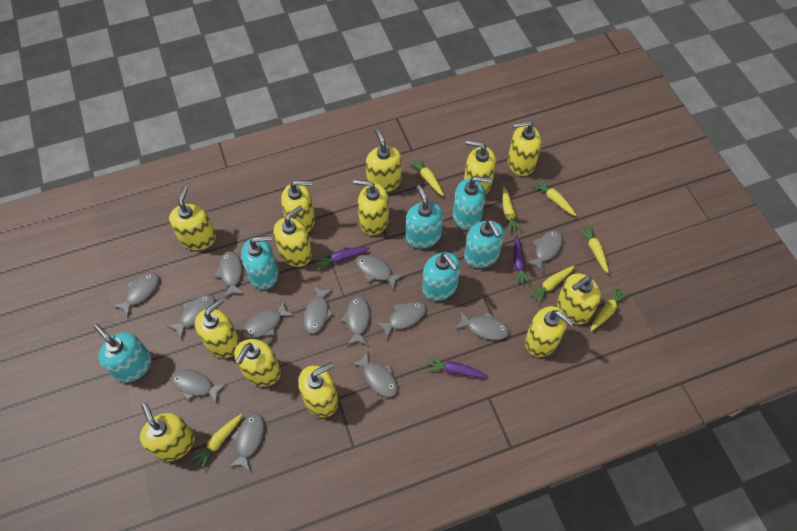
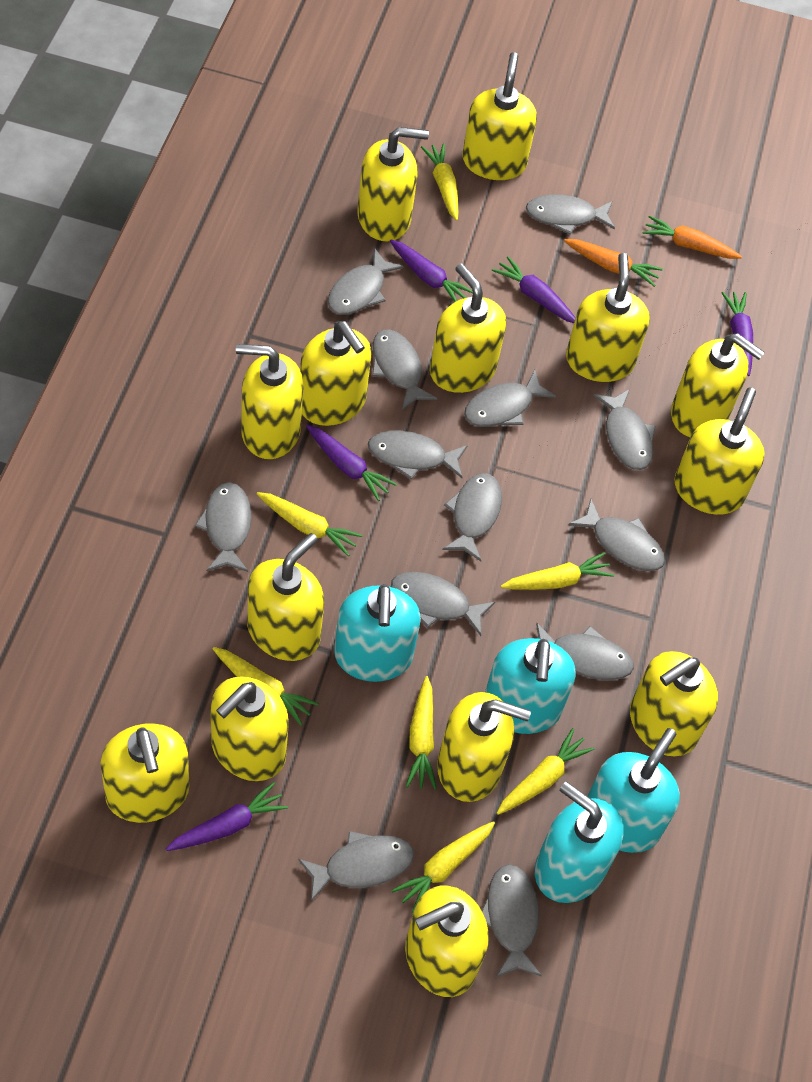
orange carrot: 0 -> 2
purple carrot: 3 -> 5
turquoise soap dispenser: 6 -> 4
yellow soap dispenser: 13 -> 14

